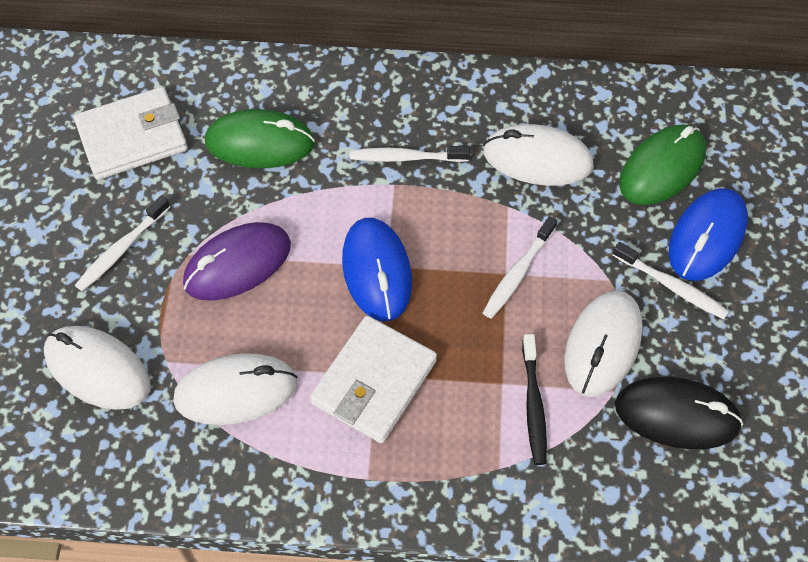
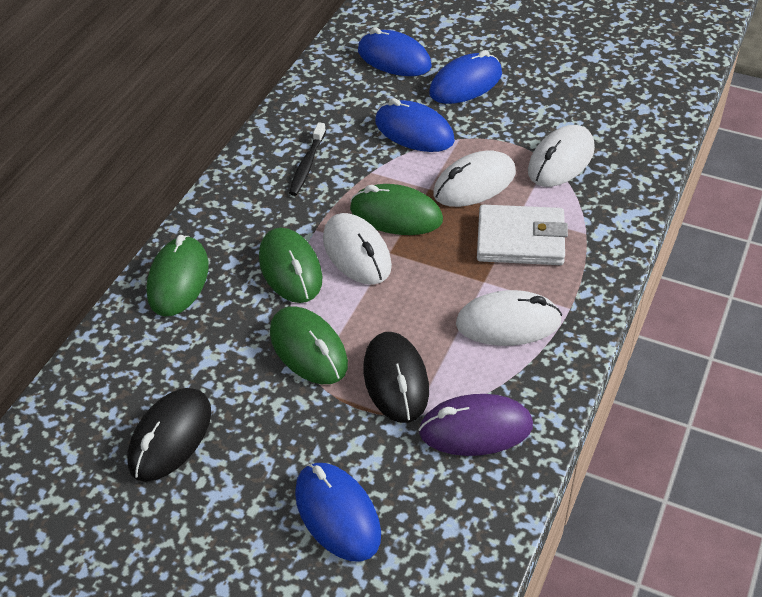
black mouse: 1 -> 2
blue mouse: 2 -> 4
green mouse: 2 -> 4
white toothbrush: 4 -> 0
white wallet: 2 -> 1

